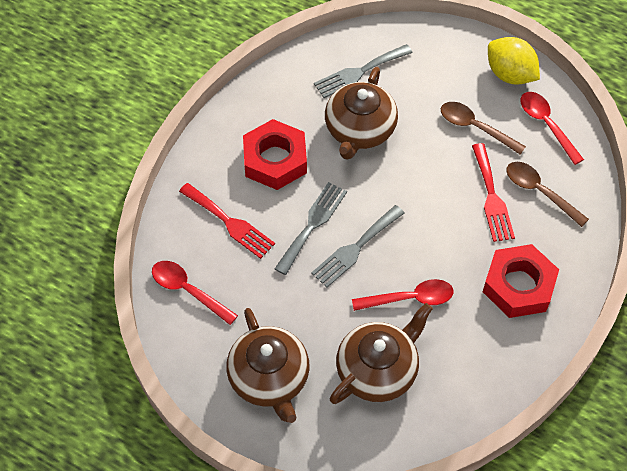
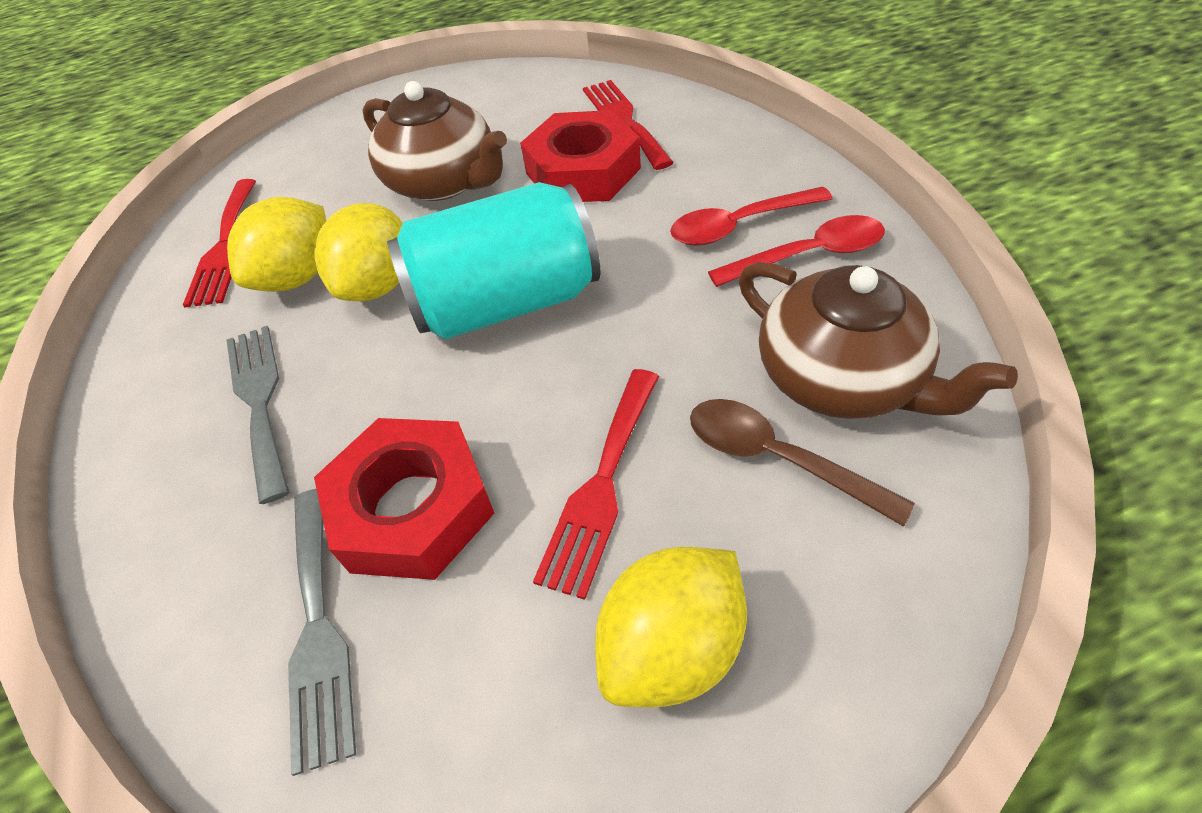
brown spoon: 2 -> 1
brown teapot: 3 -> 2
grey fork: 3 -> 2
red fork: 2 -> 3
red spoon: 3 -> 2
turquoise can: 0 -> 1
yellow lemon: 1 -> 3

